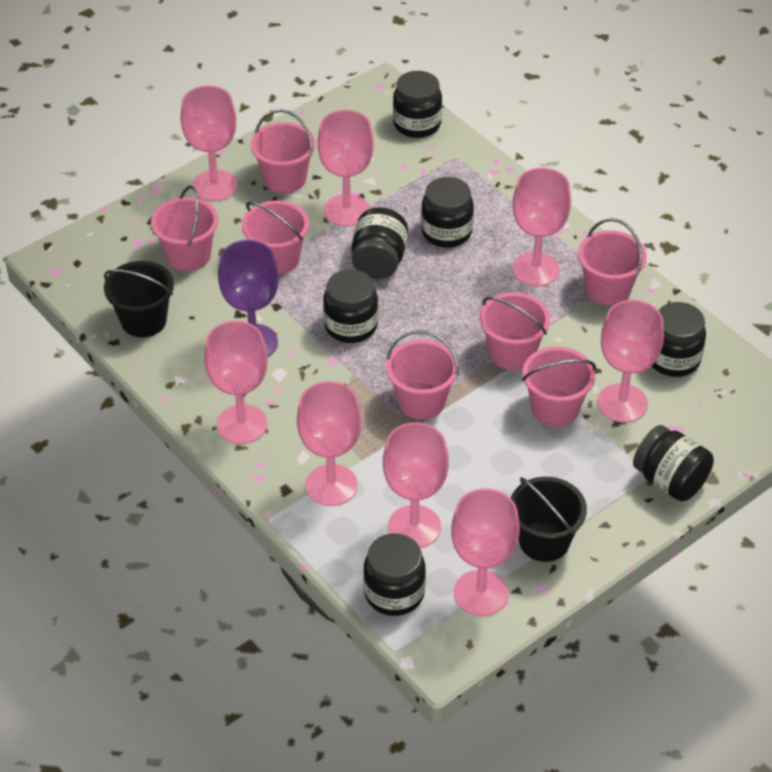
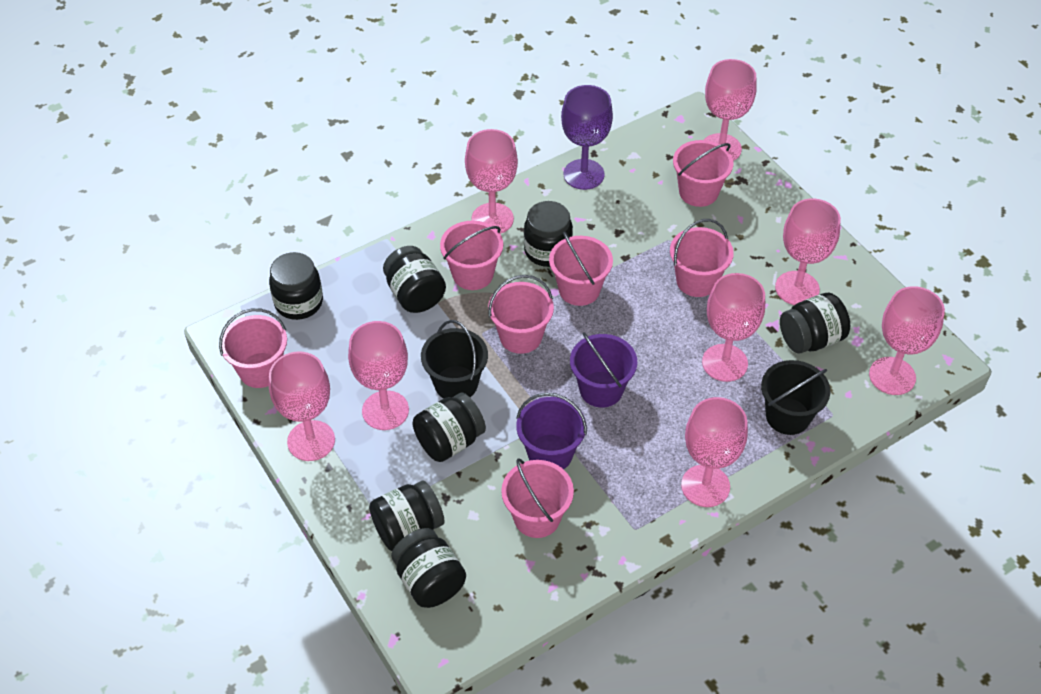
purple bucket: 0 -> 2

